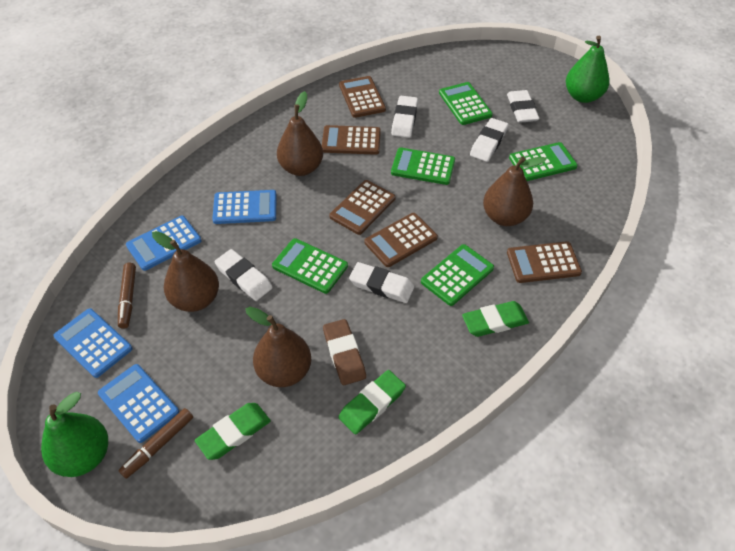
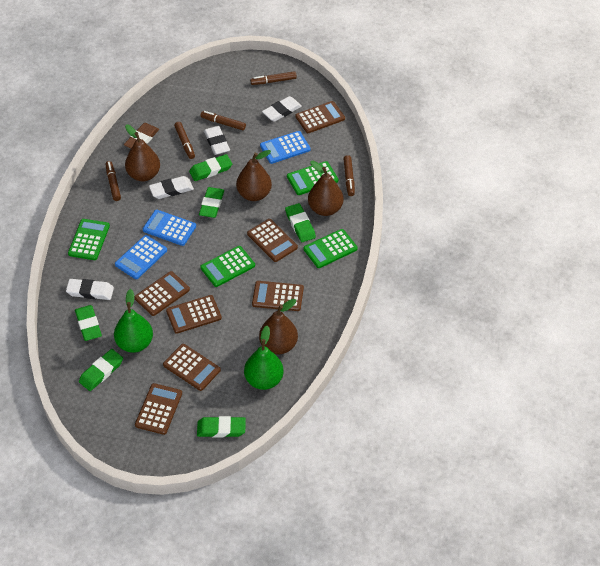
blue calculator: 4 -> 3
brown calculator: 5 -> 7
brown marker: 2 -> 5
green calculator: 5 -> 4
green eraser: 3 -> 6
white eraser: 5 -> 4

